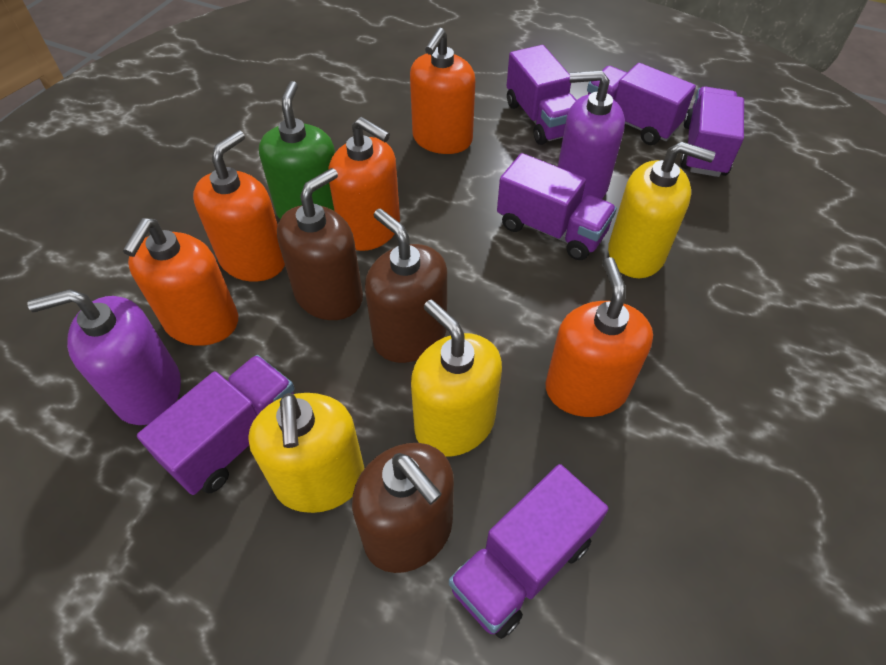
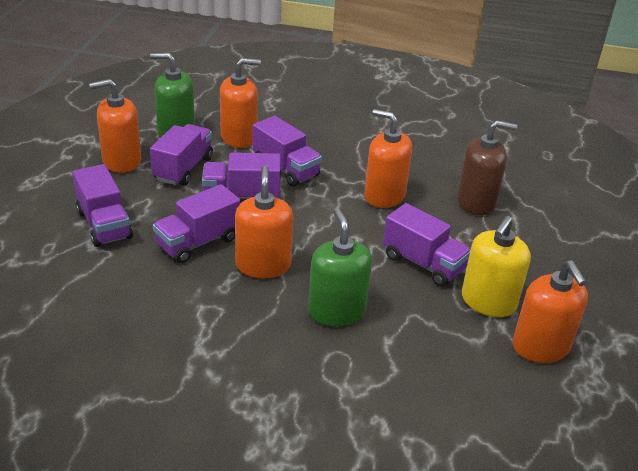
brown soap dispenser: 3 -> 1
green soap dispenser: 1 -> 2
purple soap dispenser: 2 -> 0
yellow soap dispenser: 3 -> 1

